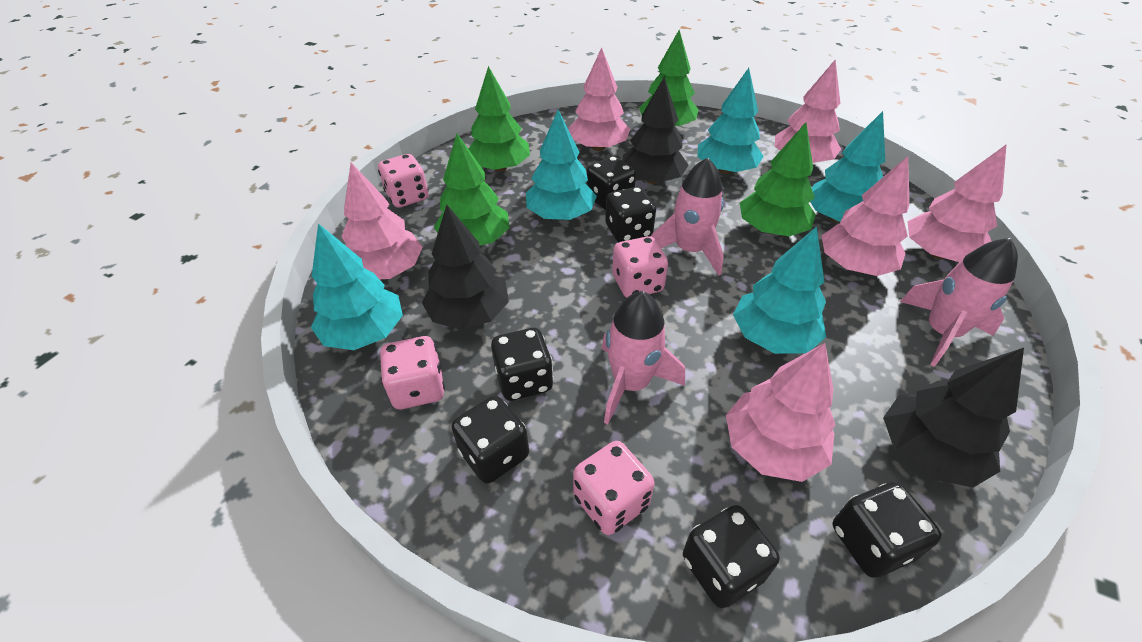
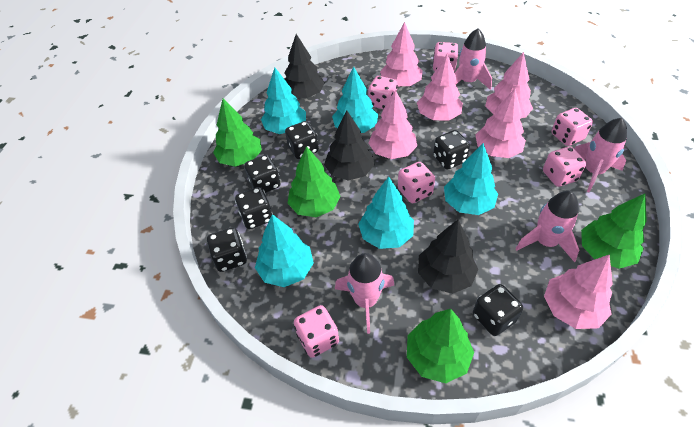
pink dice: 4 -> 6
pink rocket: 3 -> 4

